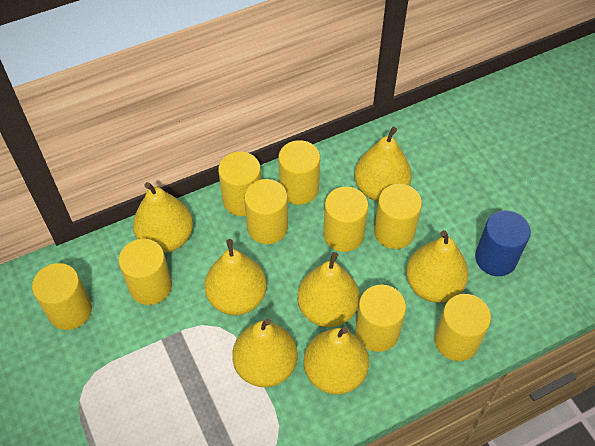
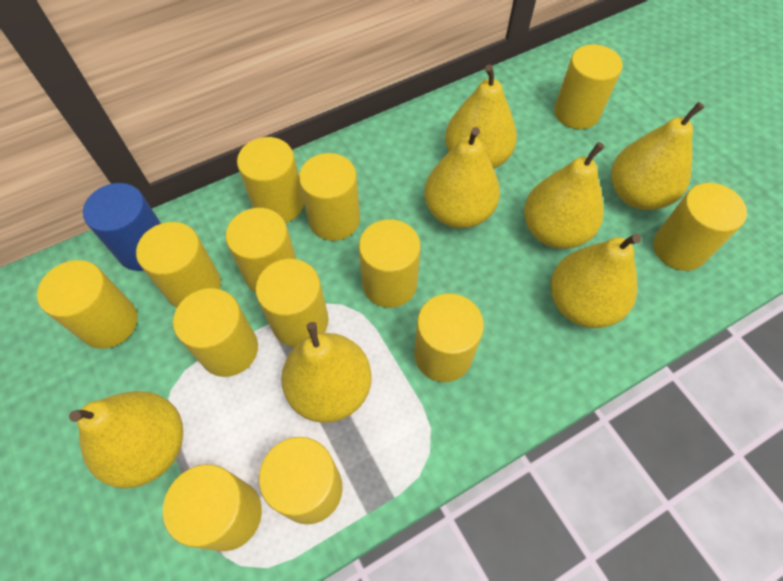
yellow cylinder: 9 -> 13

